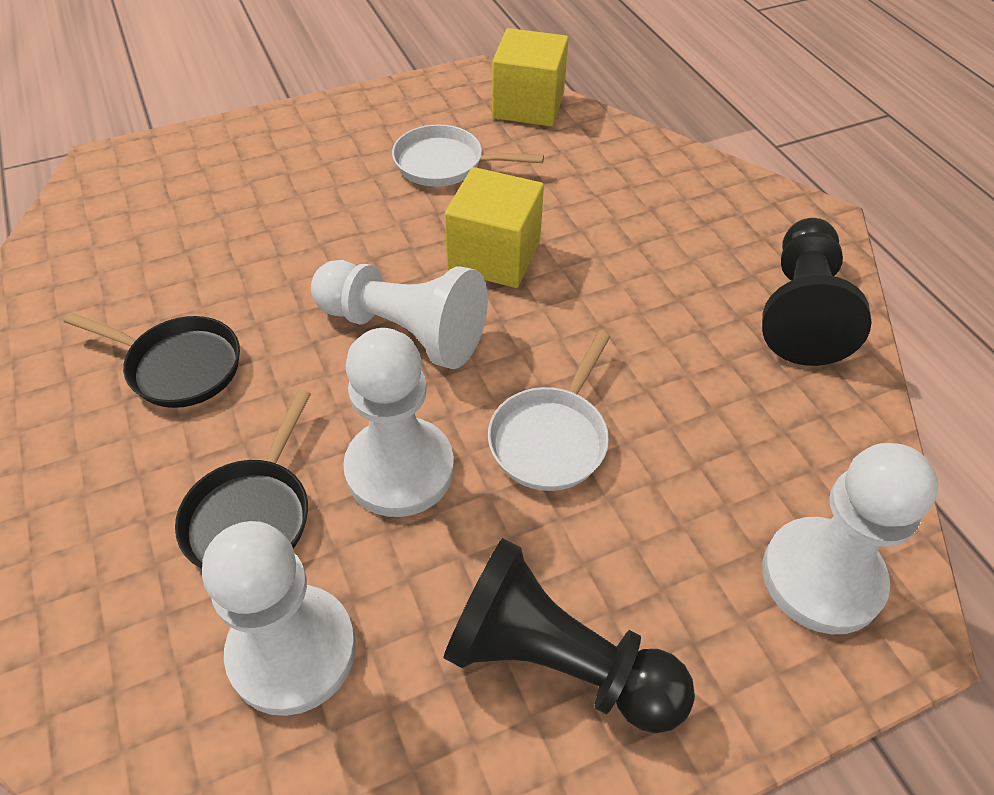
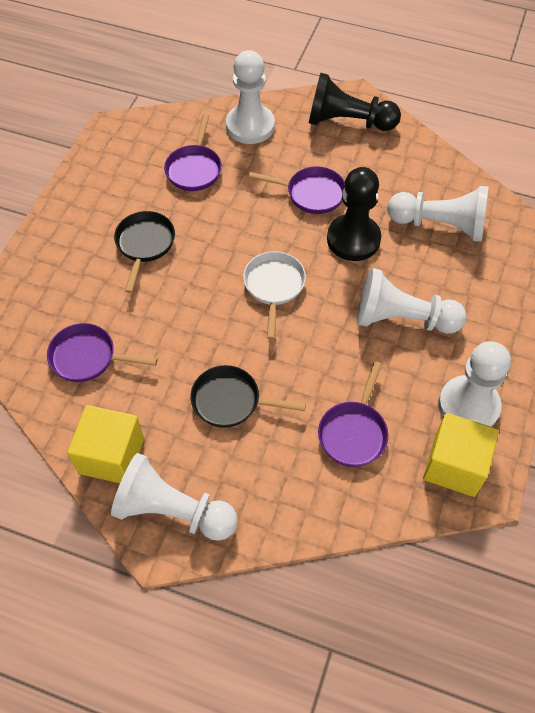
purple pan: 0 -> 4
white pan: 2 -> 1
white pawn: 4 -> 5

